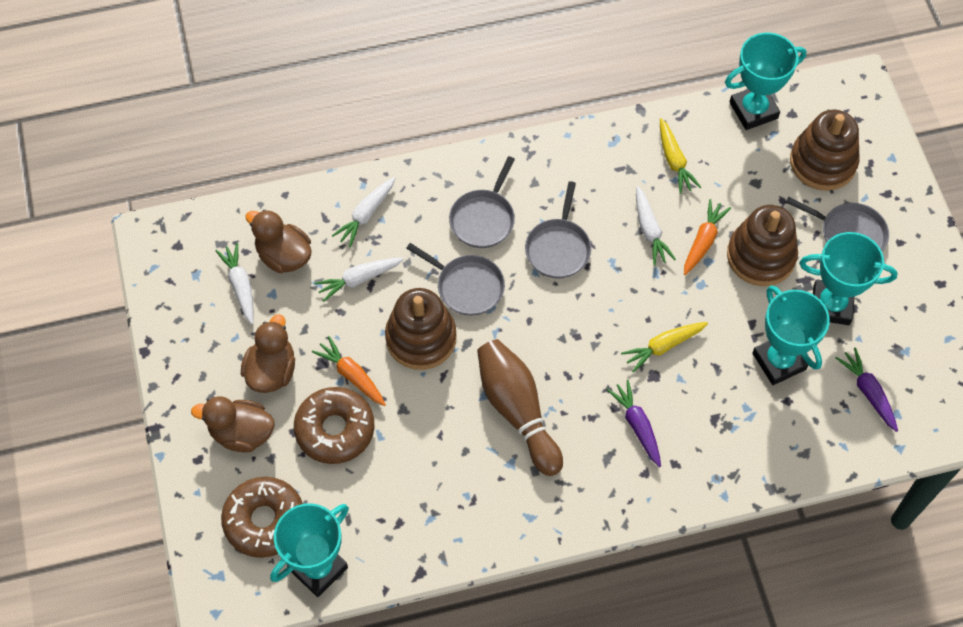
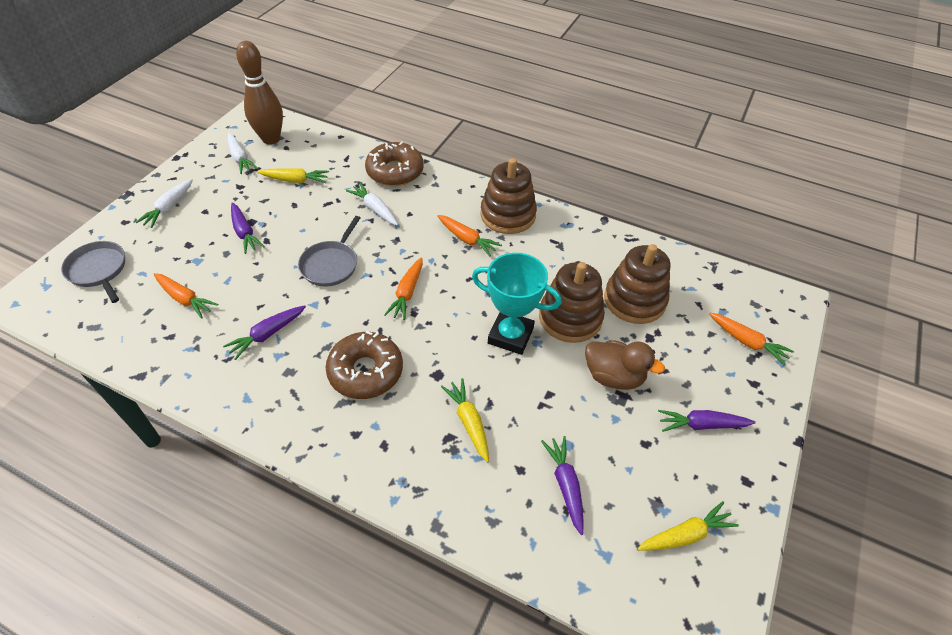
brown duck: 3 -> 1
grey pan: 4 -> 2
orange carrot: 2 -> 4
purple carrot: 2 -> 4
turquoise trophy: 4 -> 1
white carrot: 4 -> 3
yellow carrot: 2 -> 3

